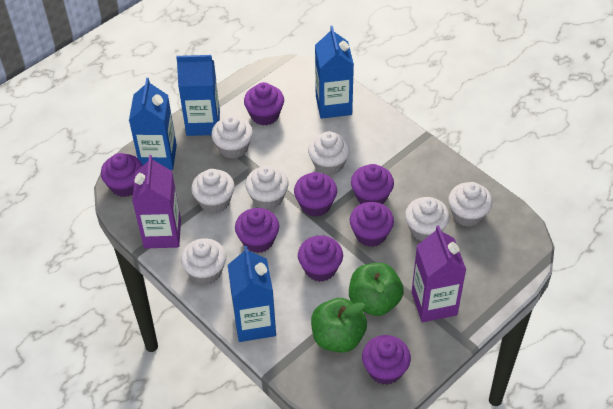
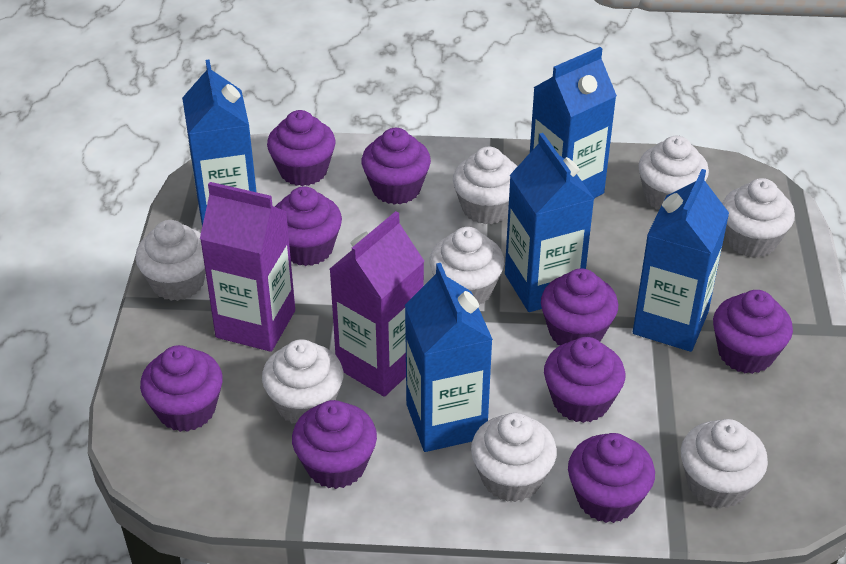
blue carton: 4 -> 5
green apple: 2 -> 0
purple cupcake: 8 -> 9
white cupcake: 7 -> 8

